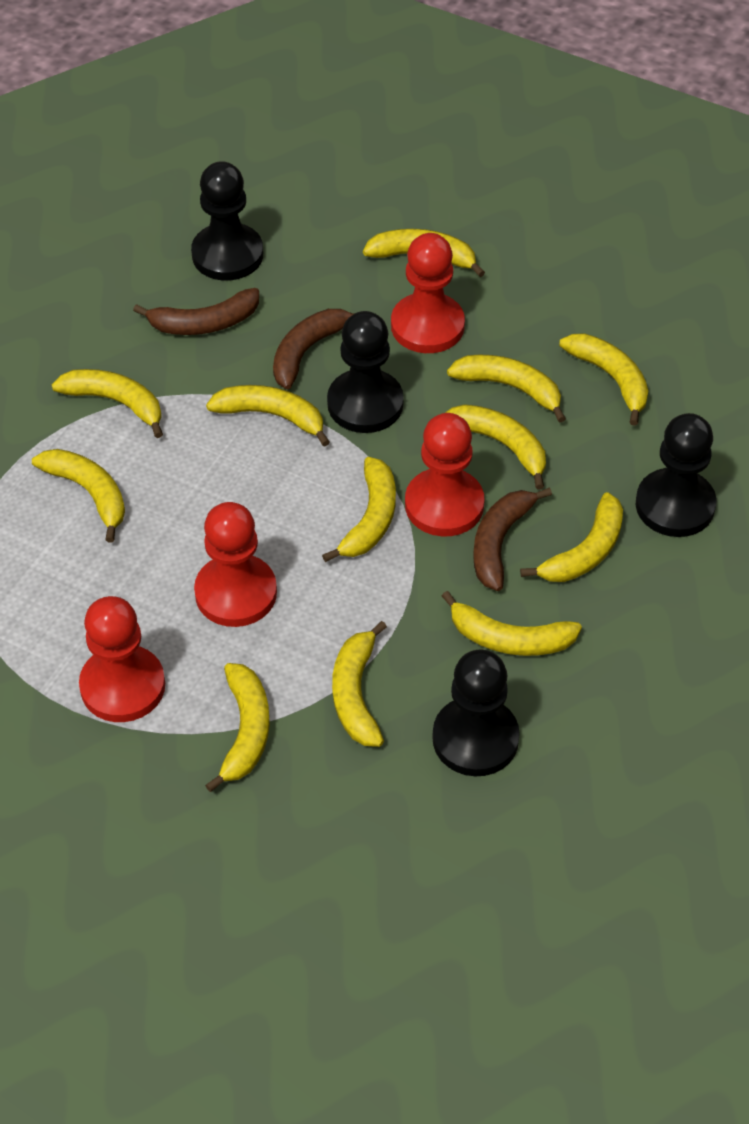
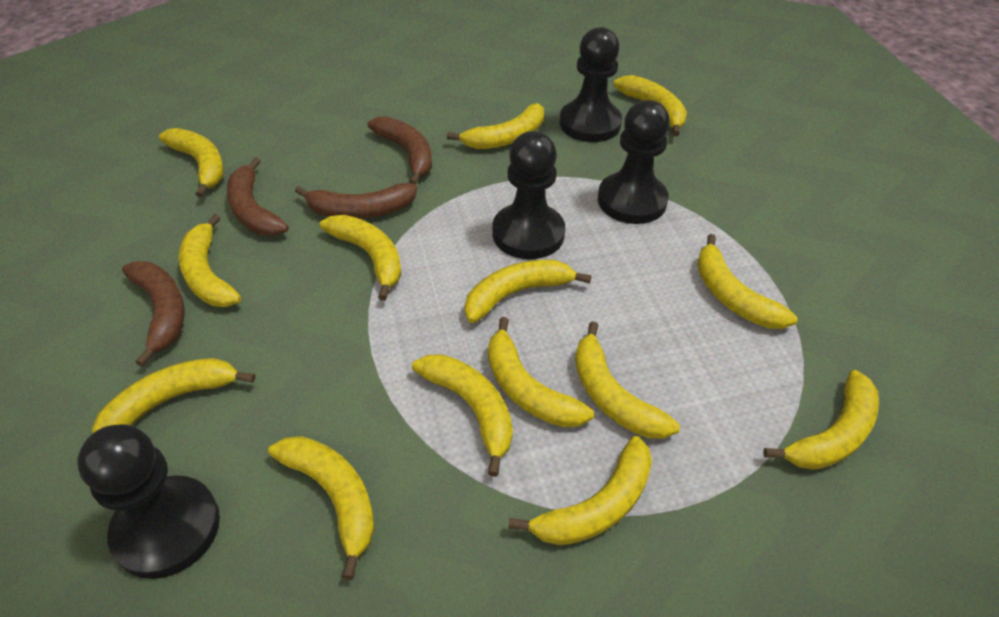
brown banana: 3 -> 4
red pawn: 4 -> 0
yellow banana: 12 -> 14

